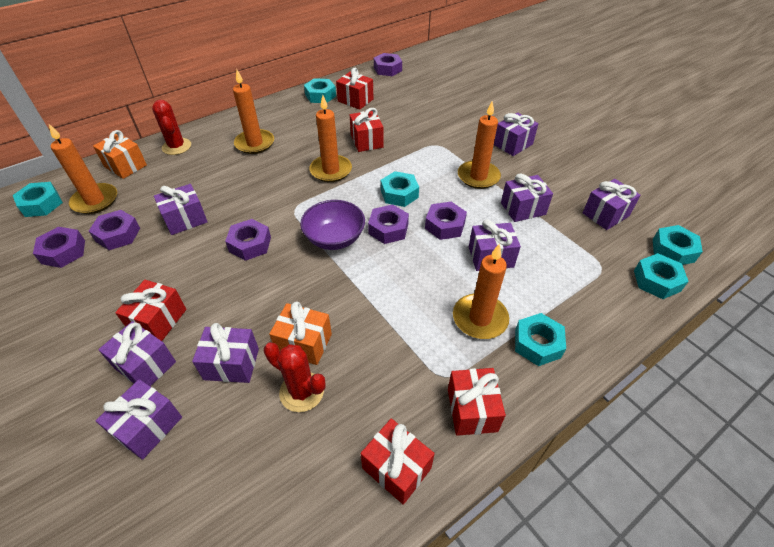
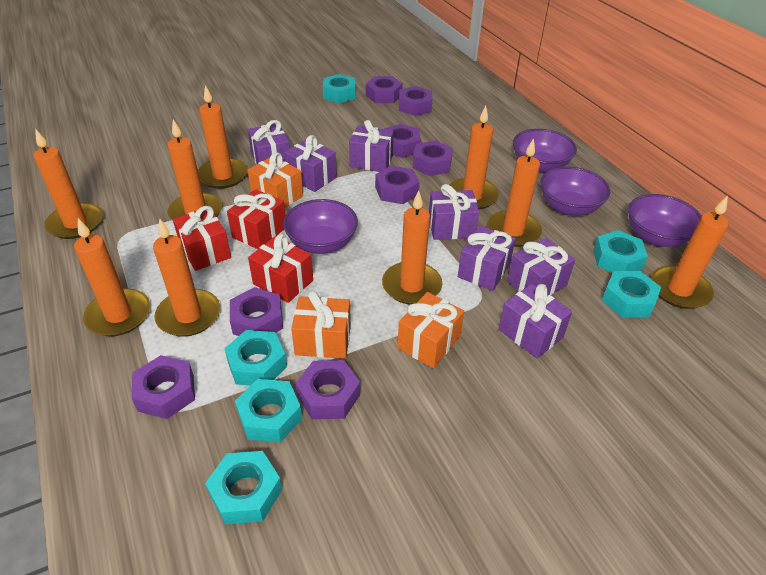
orange candle: 5 -> 9
orange gift: 2 -> 3
purple bowl: 1 -> 4
purple gift: 8 -> 7
purple nut: 6 -> 8
red cactus: 2 -> 0
red gift: 5 -> 3

